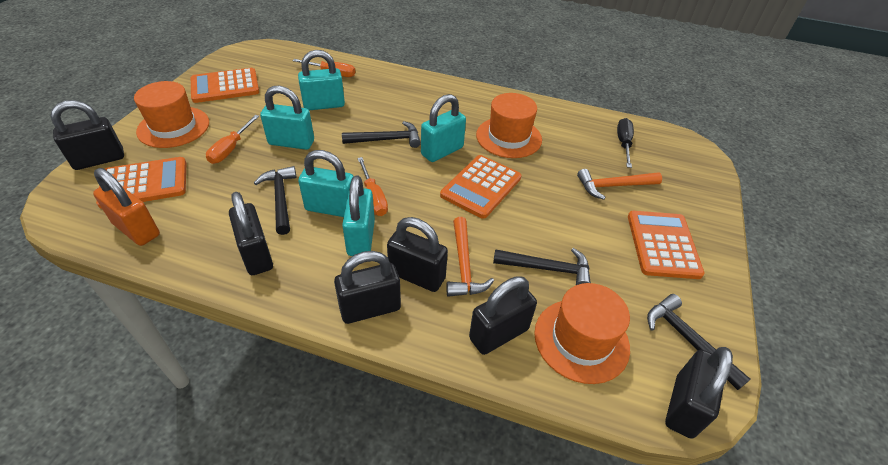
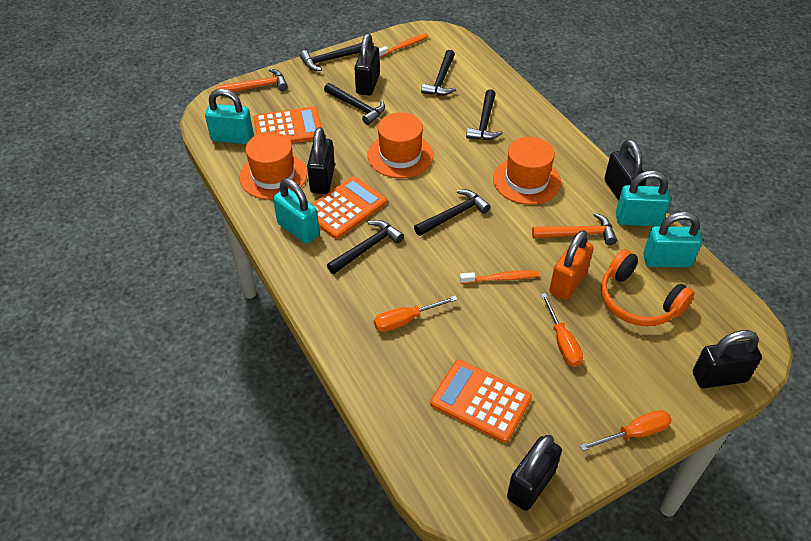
black hammer: 4 -> 6
black padlock: 6 -> 5
black screwdriver: 1 -> 0
orange calculator: 4 -> 3
orange headphones: 0 -> 1
orange toothbrush: 0 -> 2
turquoise padlock: 5 -> 4

